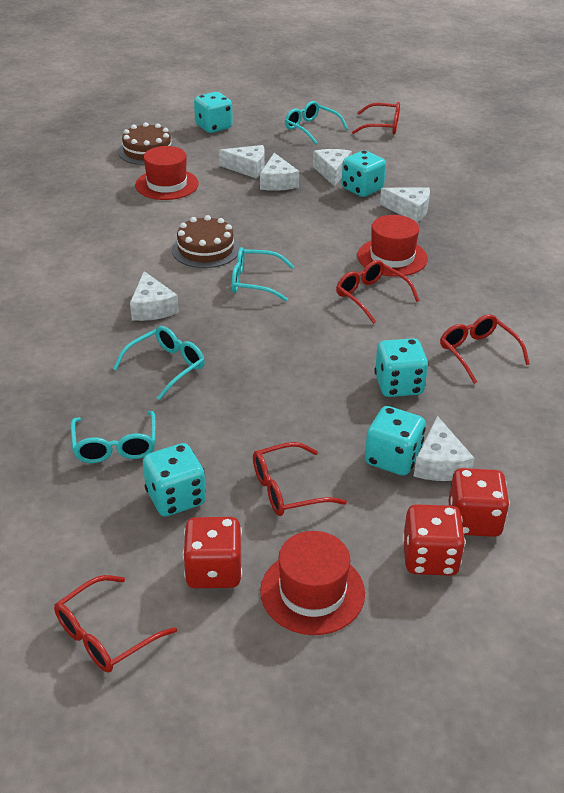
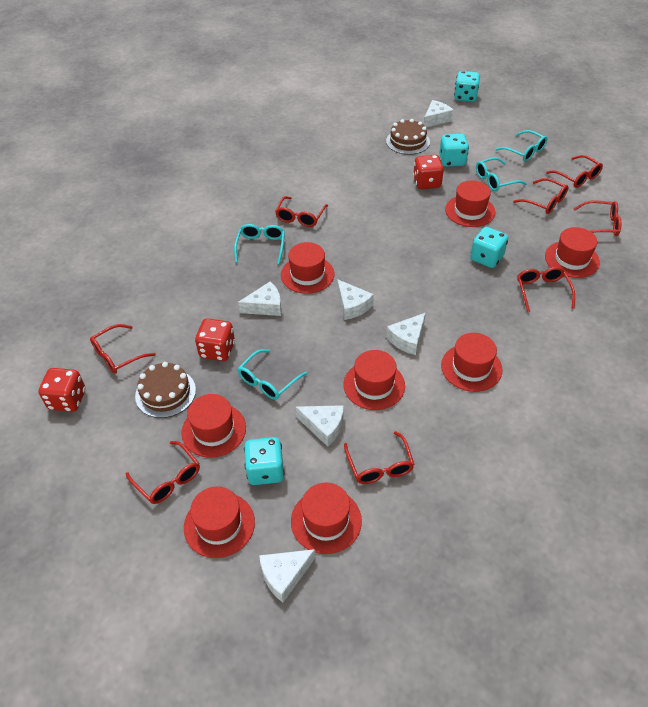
red glasses: 5 -> 8
red hat: 3 -> 8
turquoise dice: 5 -> 4

